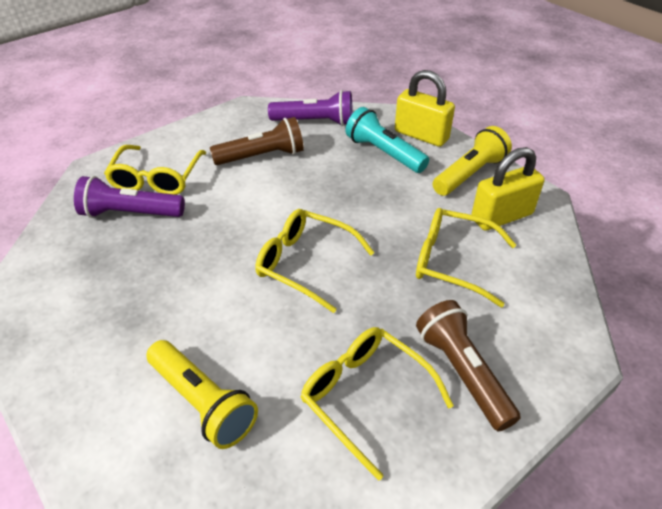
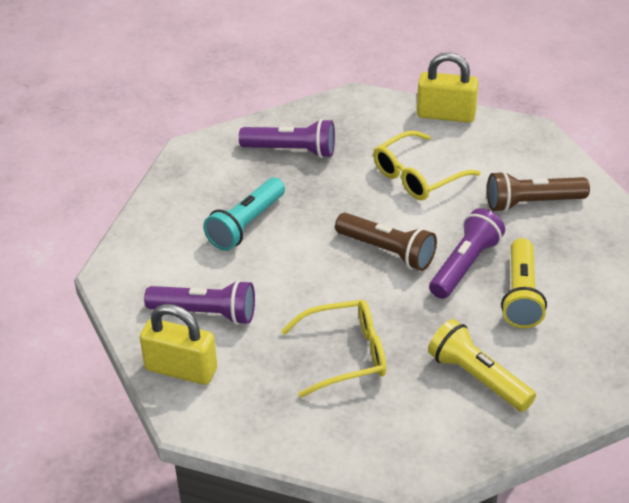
purple flashlight: 2 -> 3
yellow glasses: 4 -> 2

